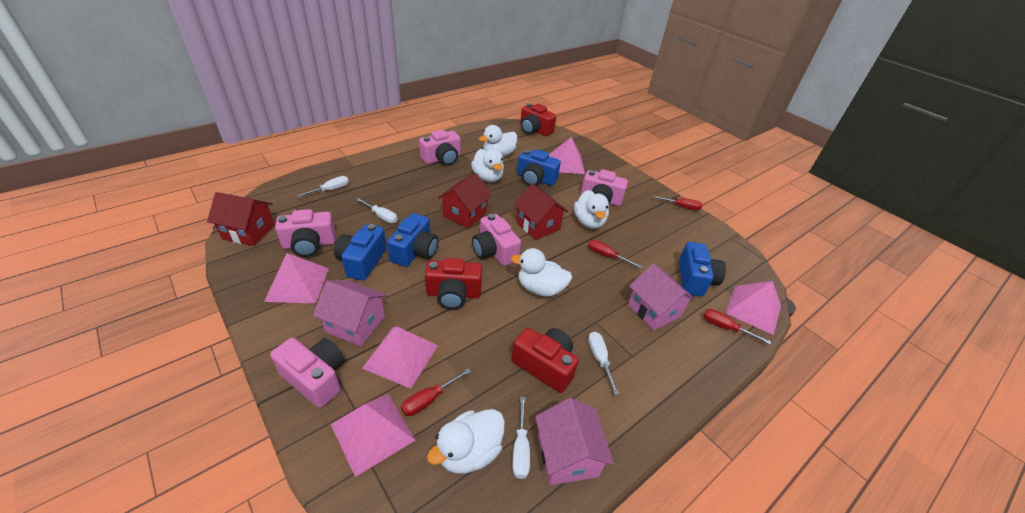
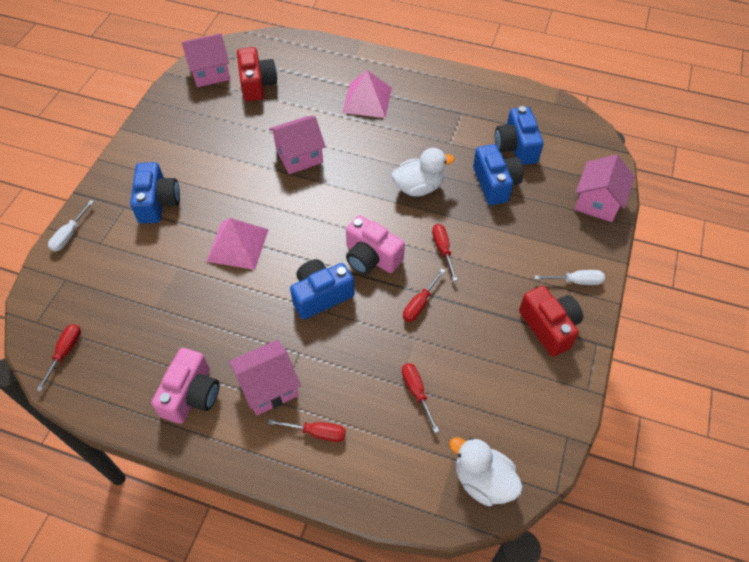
pink camera: 5 -> 2
pink house: 3 -> 4
pink pyramid: 5 -> 2
red camera: 3 -> 2
red house: 3 -> 0
red screwdriver: 4 -> 5
white duck: 5 -> 2
white screwdriver: 4 -> 2

